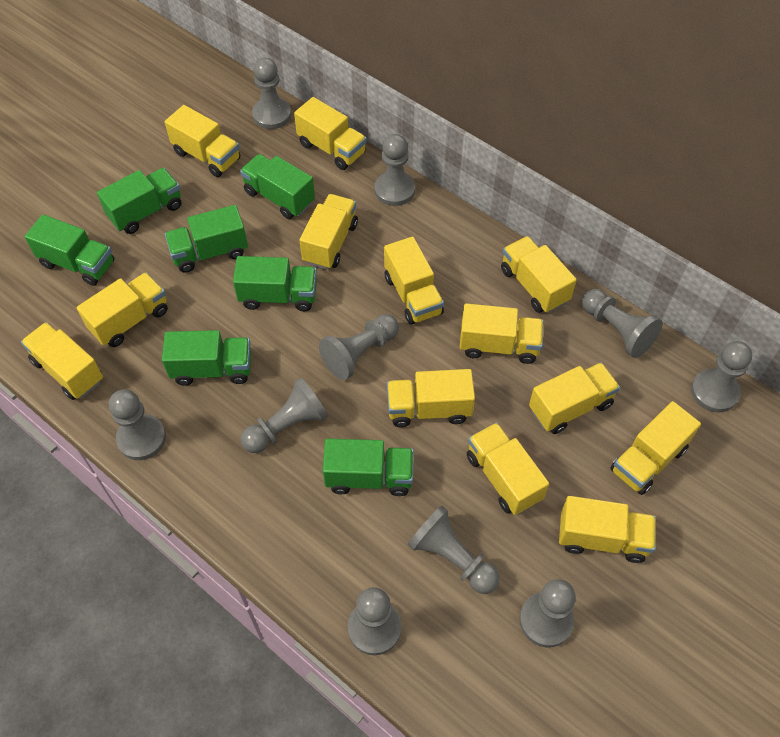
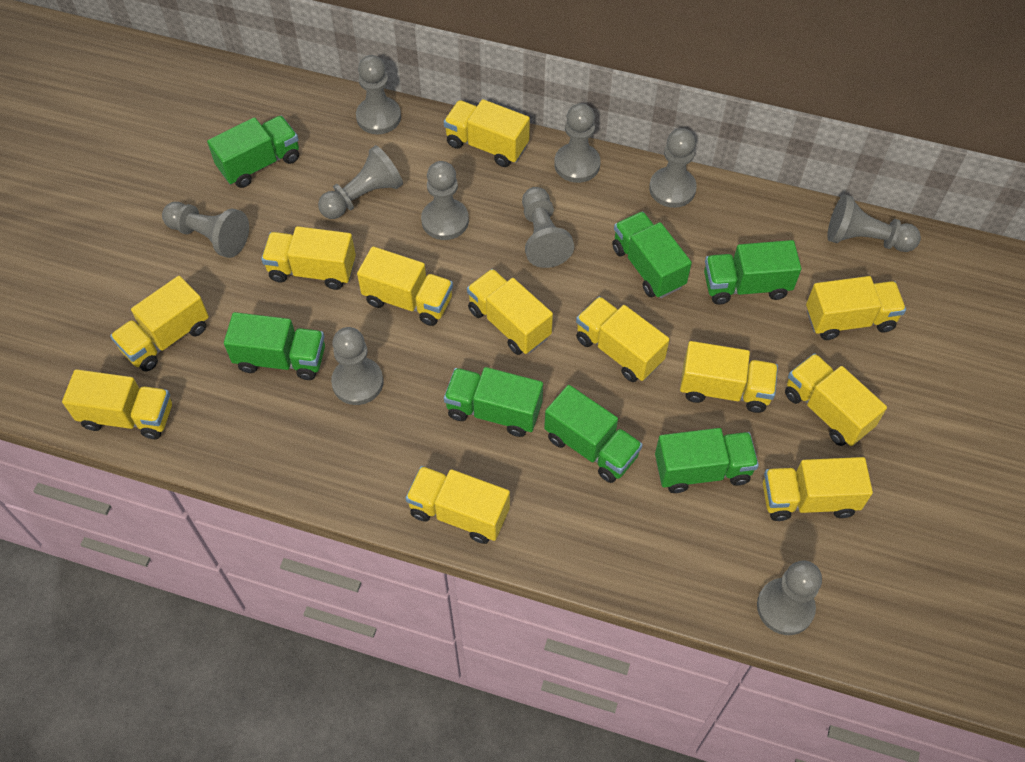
yellow truck: 13 -> 12

